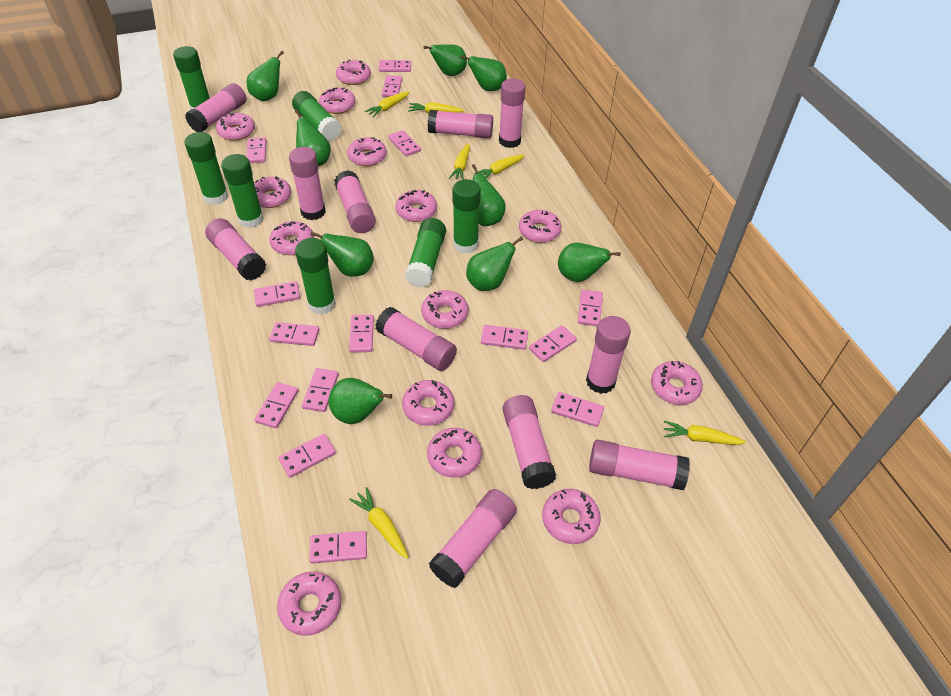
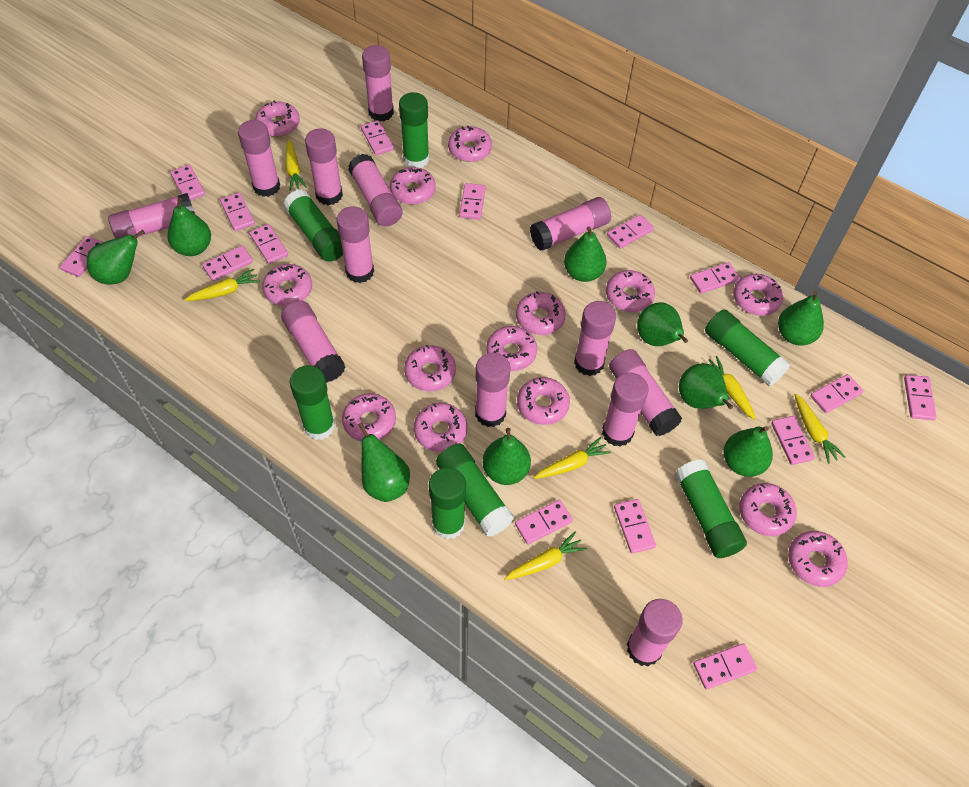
pink glue stick: 11 -> 13

